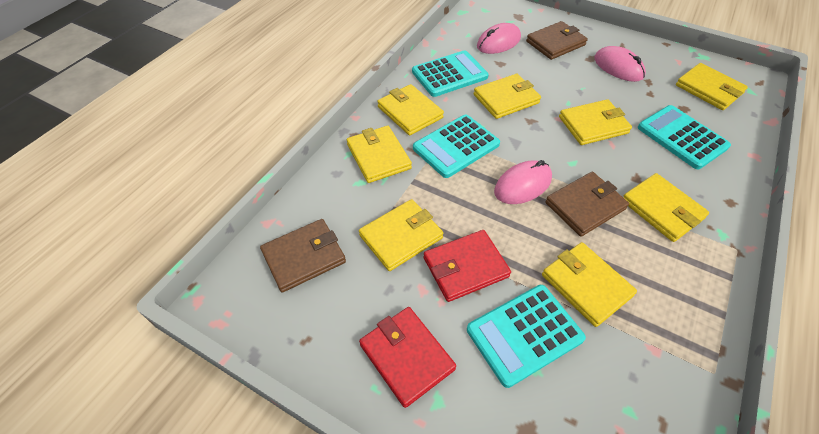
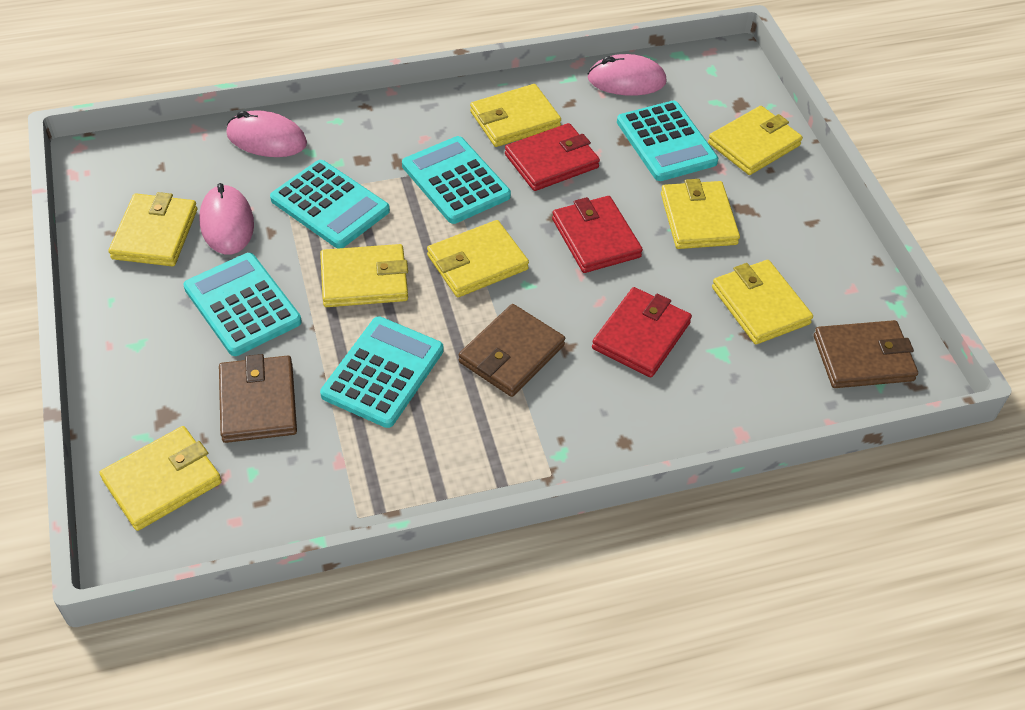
red wallet: 2 -> 3
turquoise calculator: 4 -> 5

